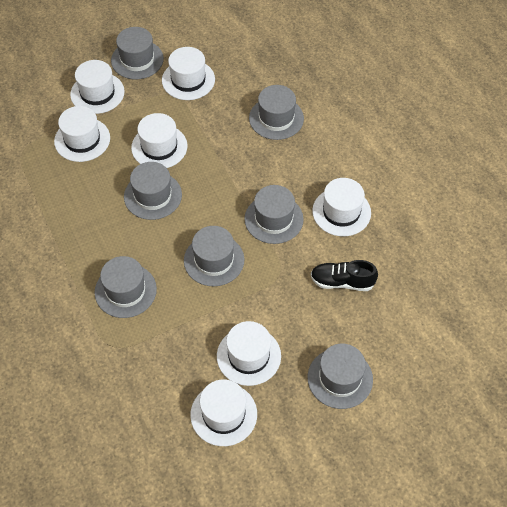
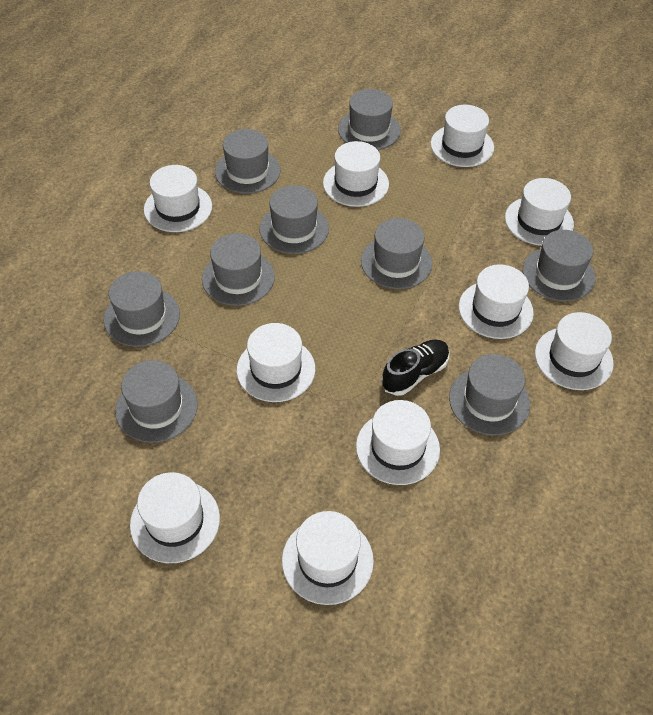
grey hat: 7 -> 9
white hat: 7 -> 10

